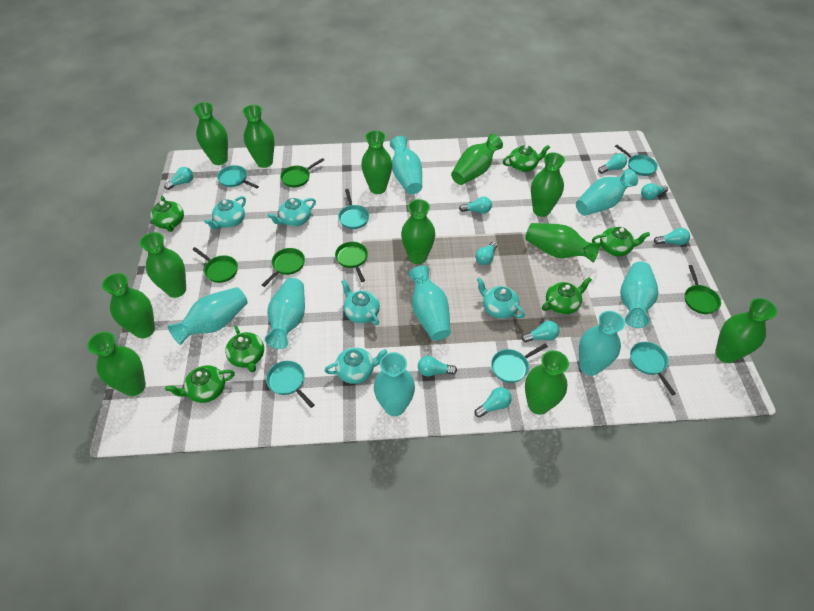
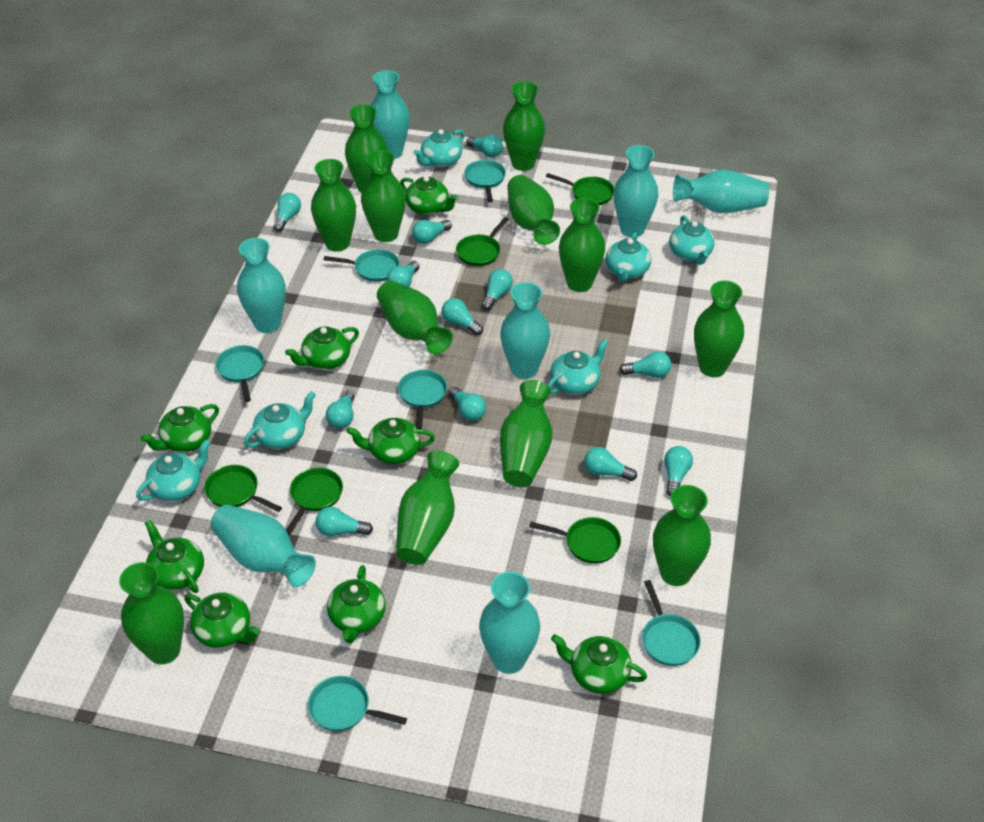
green teapot: 6 -> 8
turquoise light bulb: 9 -> 12
turquoise teapot: 5 -> 6
turquoise vase: 8 -> 7

